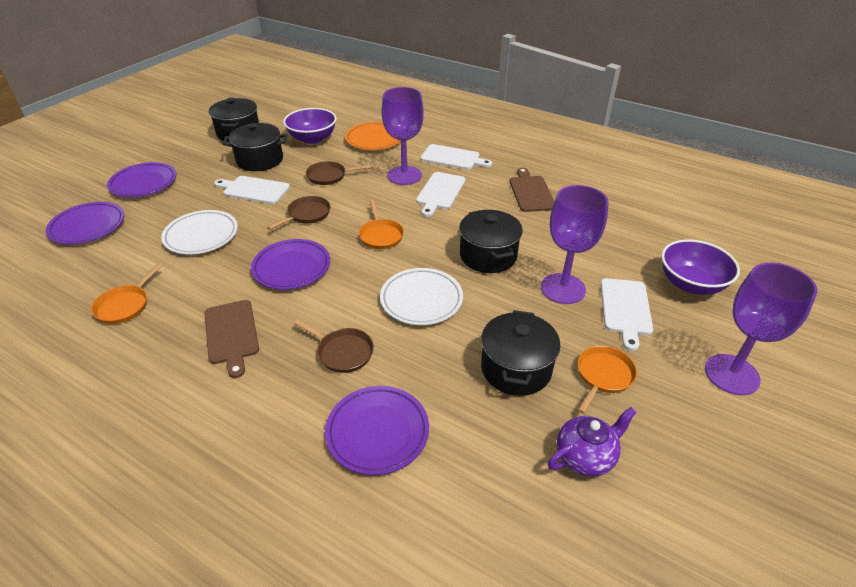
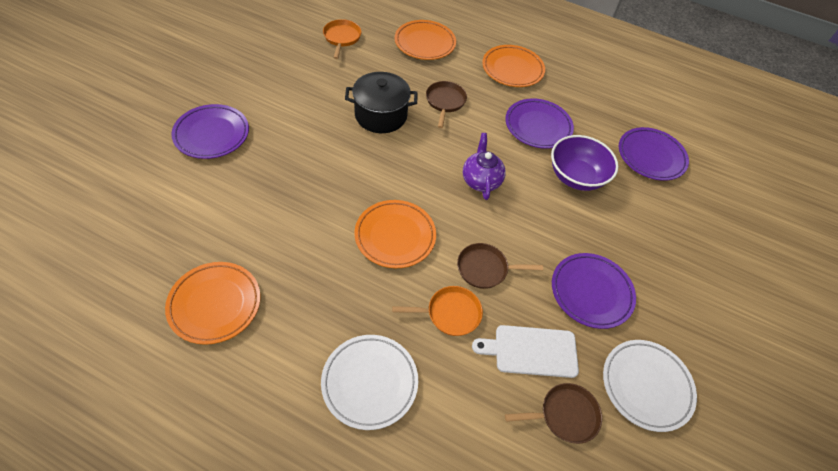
black pot: 4 -> 1
brown cutting board: 2 -> 0
orange pan: 3 -> 2
orange plate: 1 -> 4
purple bowl: 2 -> 1
purple goblet: 3 -> 0
white cutting board: 4 -> 1

